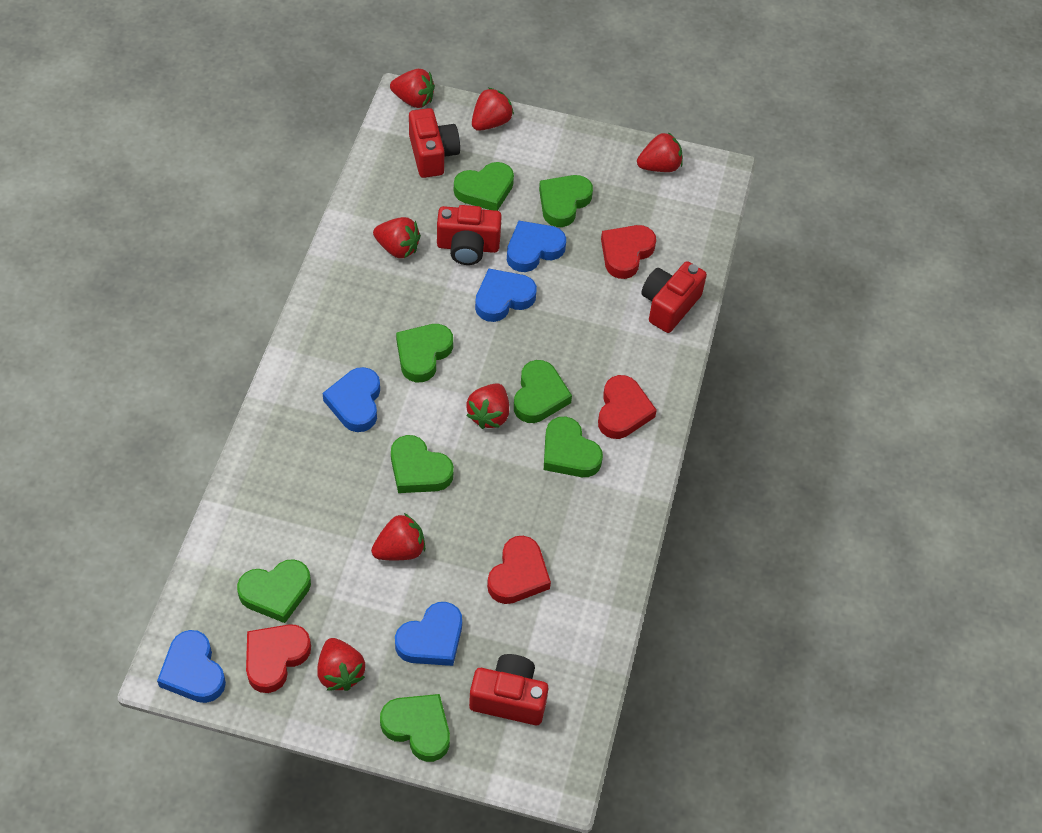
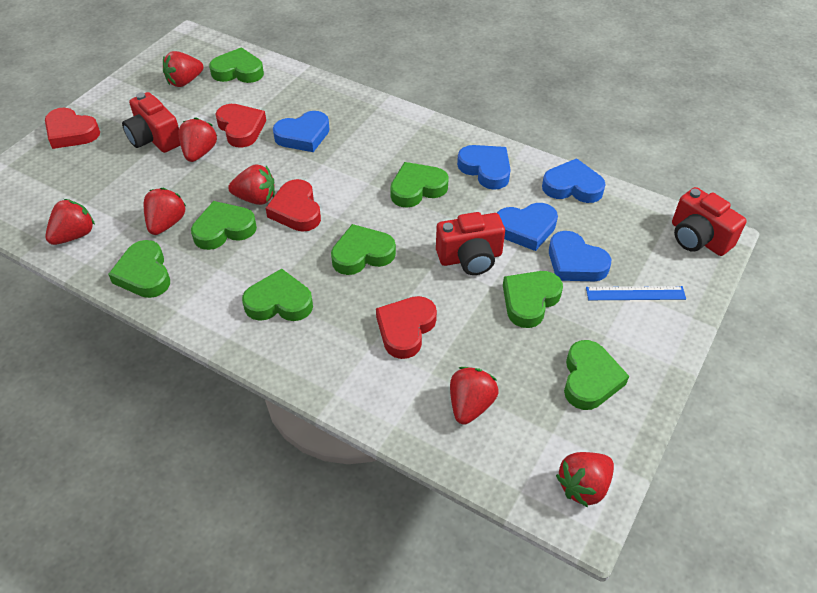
blue ruler: 0 -> 1
red camera: 4 -> 3

